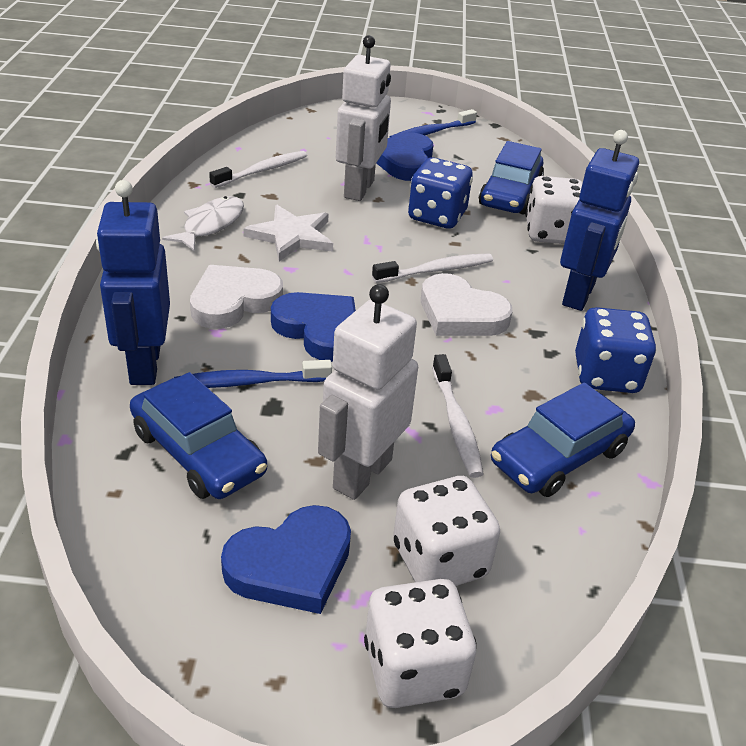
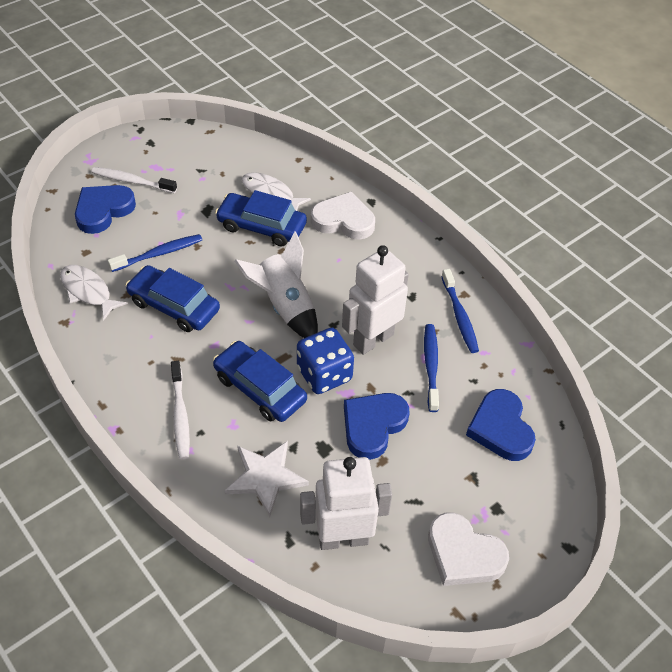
blue dice: 2 -> 1
blue robot: 2 -> 0
blue toothbrush: 2 -> 3
white dice: 3 -> 0
white fish: 1 -> 2
white rocket: 0 -> 1
white toothbrush: 3 -> 2

